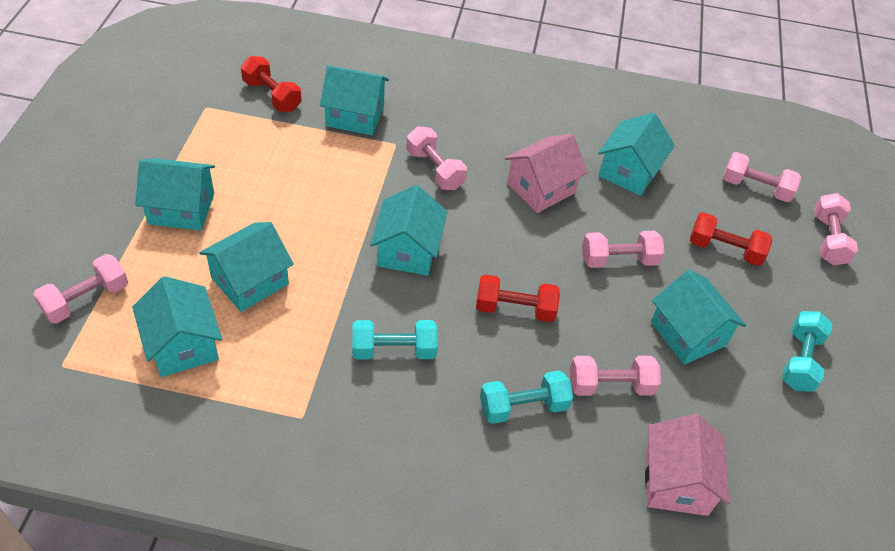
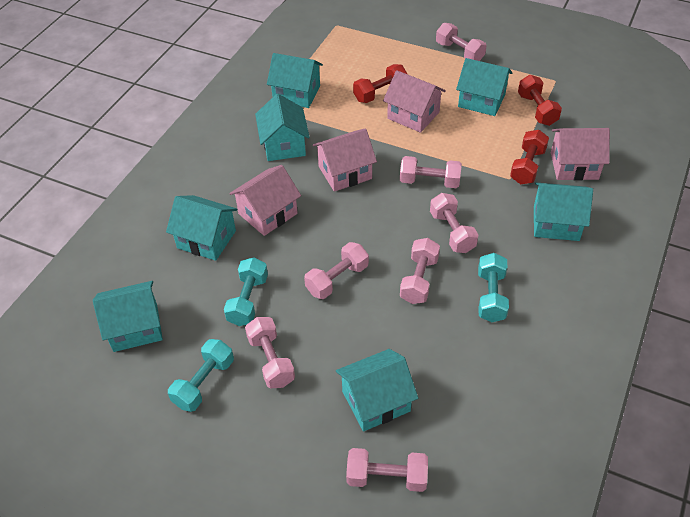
pink dumbbell: 6 -> 7
pink house: 2 -> 4

